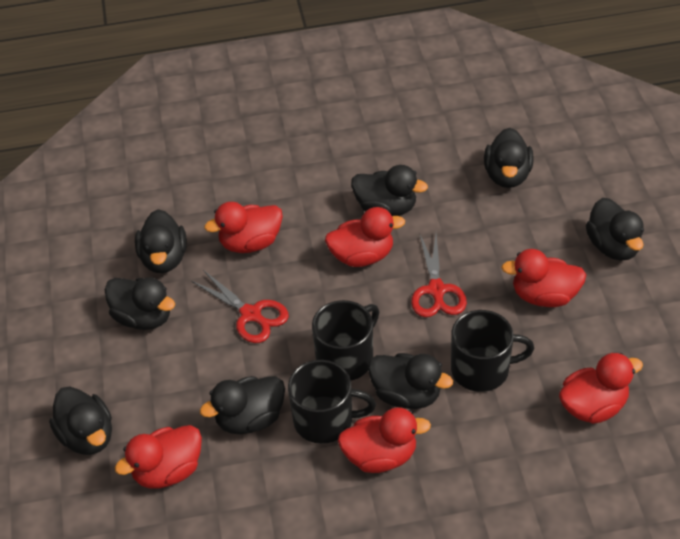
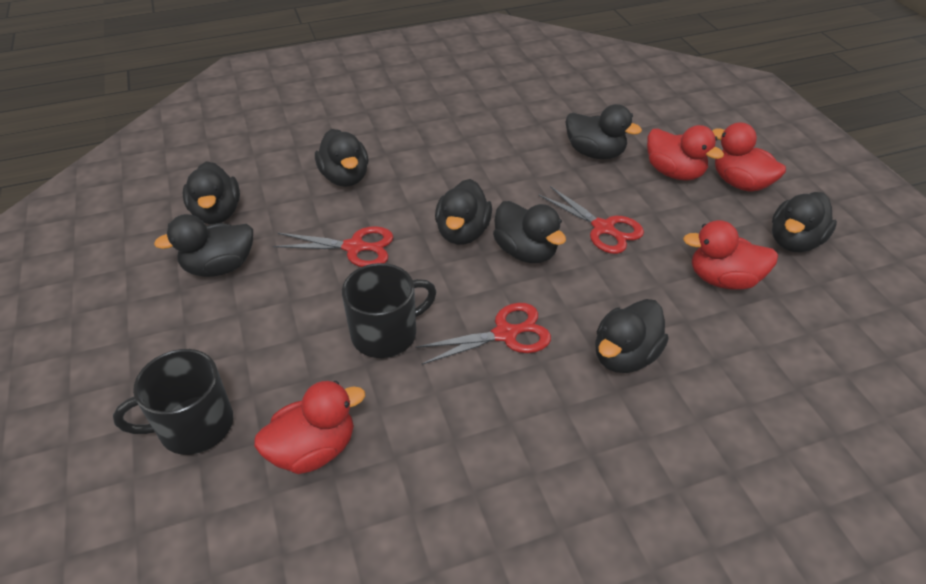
black mug: 3 -> 2
red duck: 6 -> 4
red scissors: 2 -> 3

